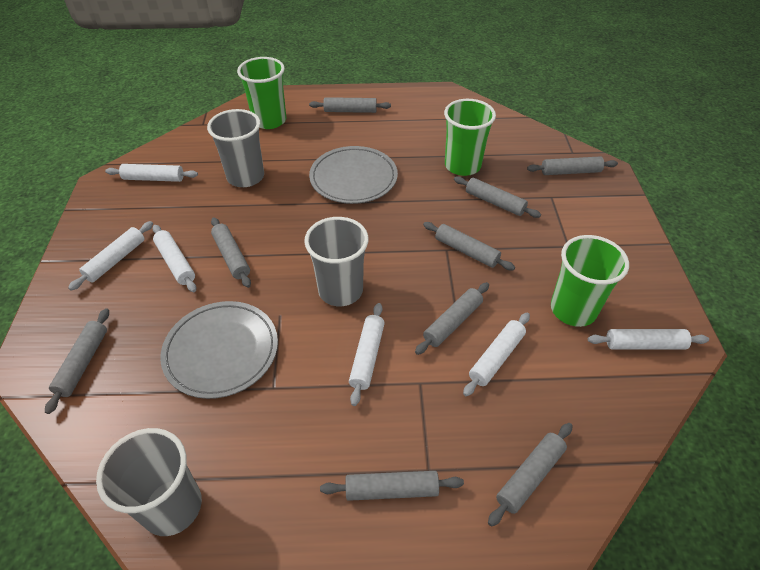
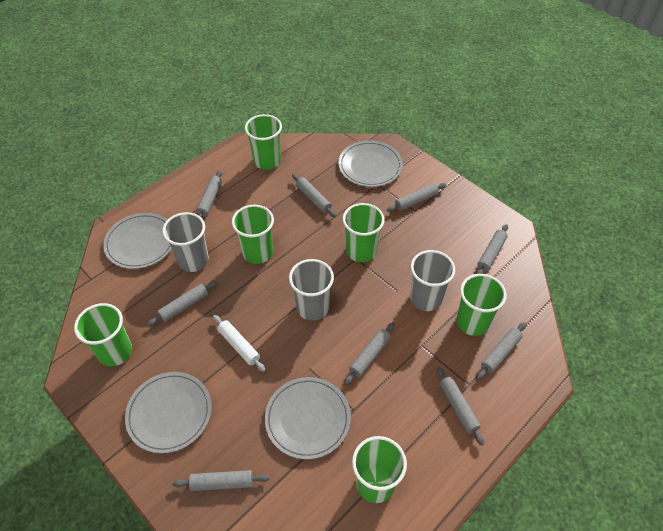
green cup: 3 -> 6
grey plate: 2 -> 4
white rolling pin: 6 -> 1

